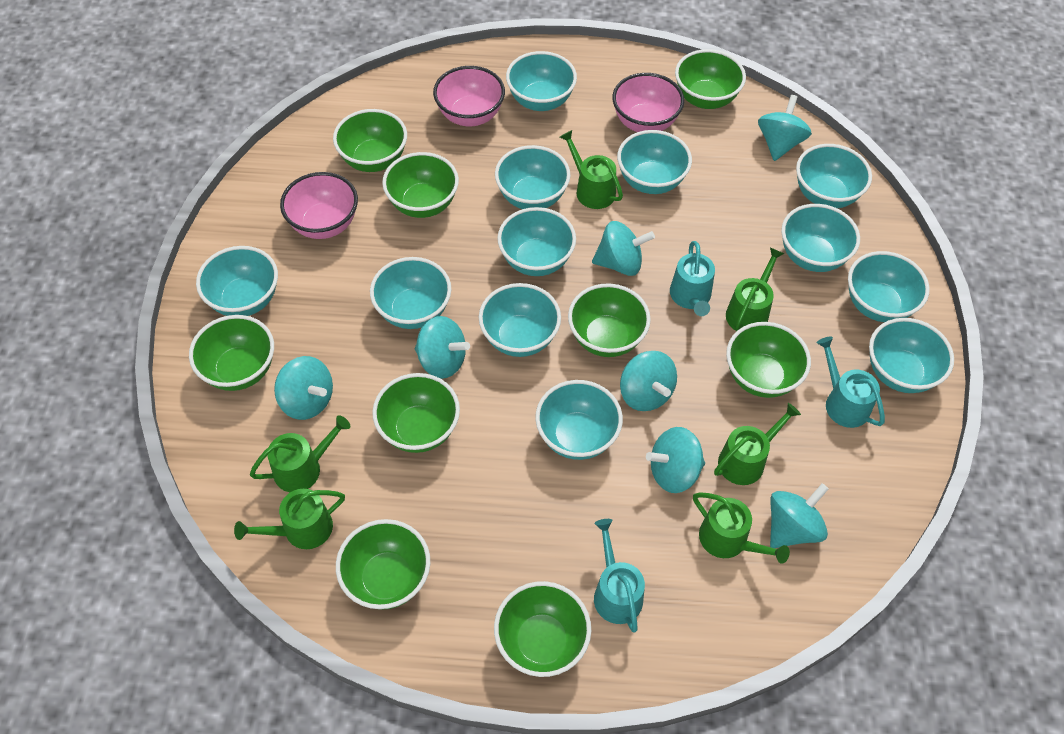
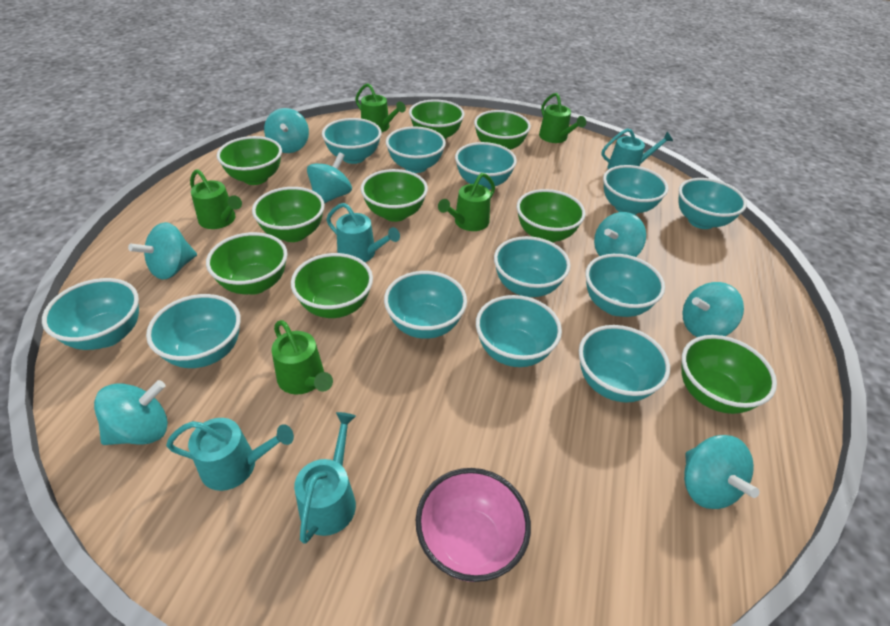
green watering can: 6 -> 5
pink bowl: 3 -> 1
turquoise watering can: 3 -> 4

